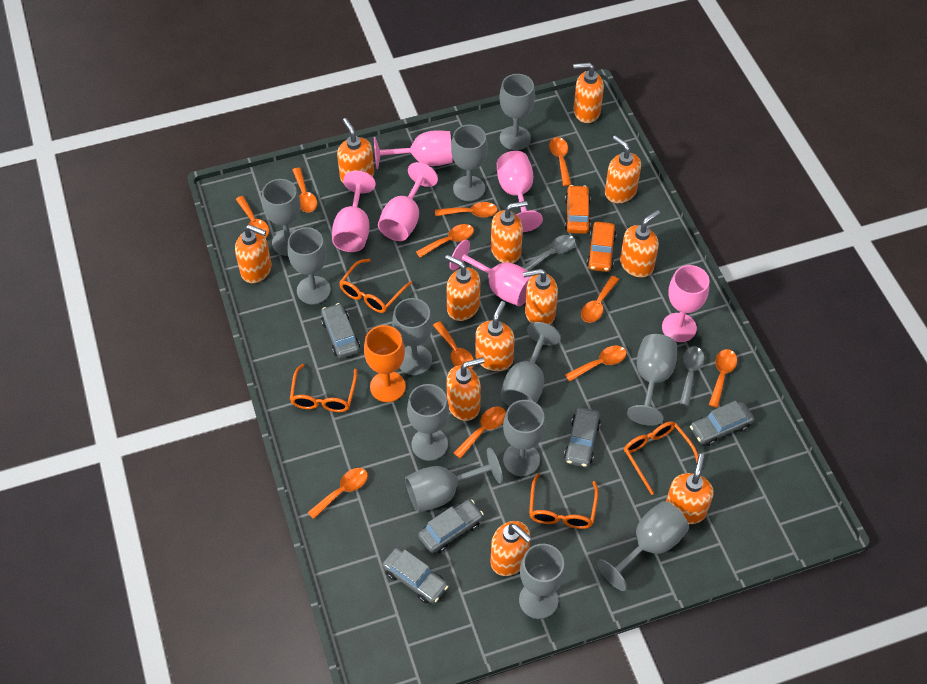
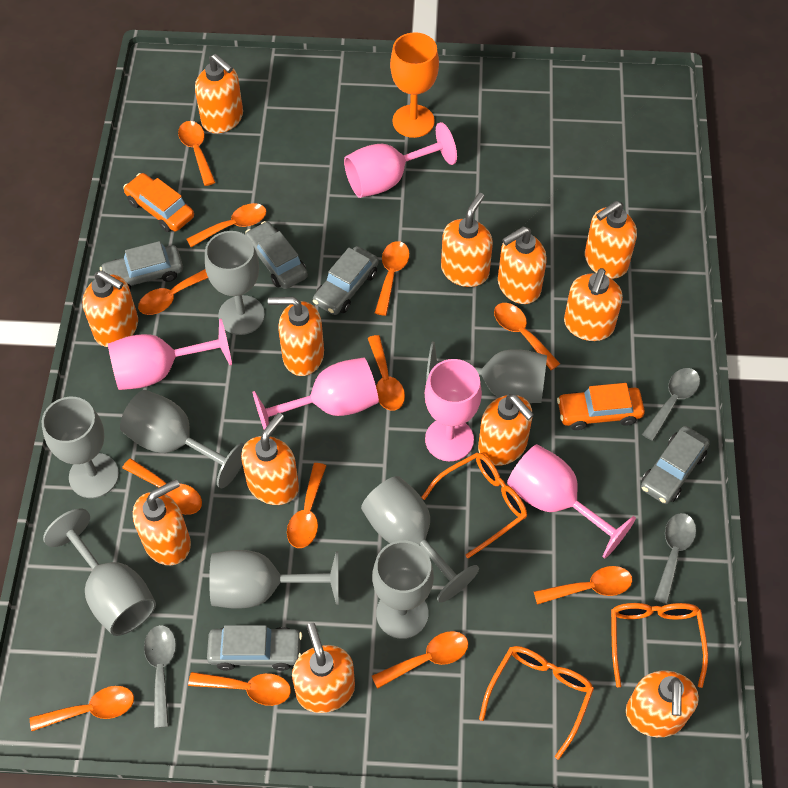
grey goblet: 12 -> 8
grey spoon: 2 -> 3
orange glasses: 4 -> 3
orange spoon: 11 -> 12
pink goblet: 6 -> 5

